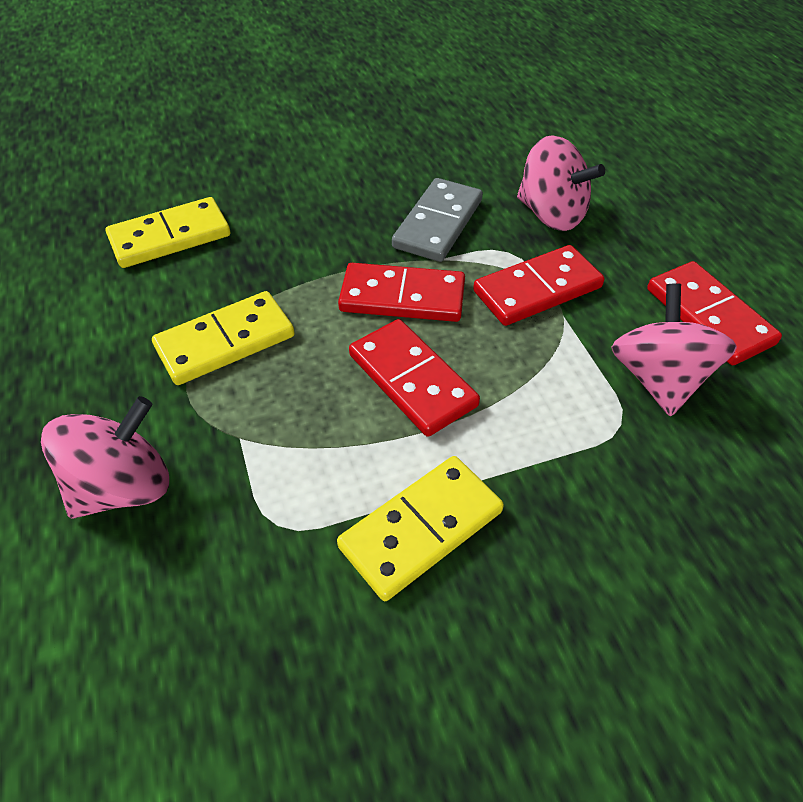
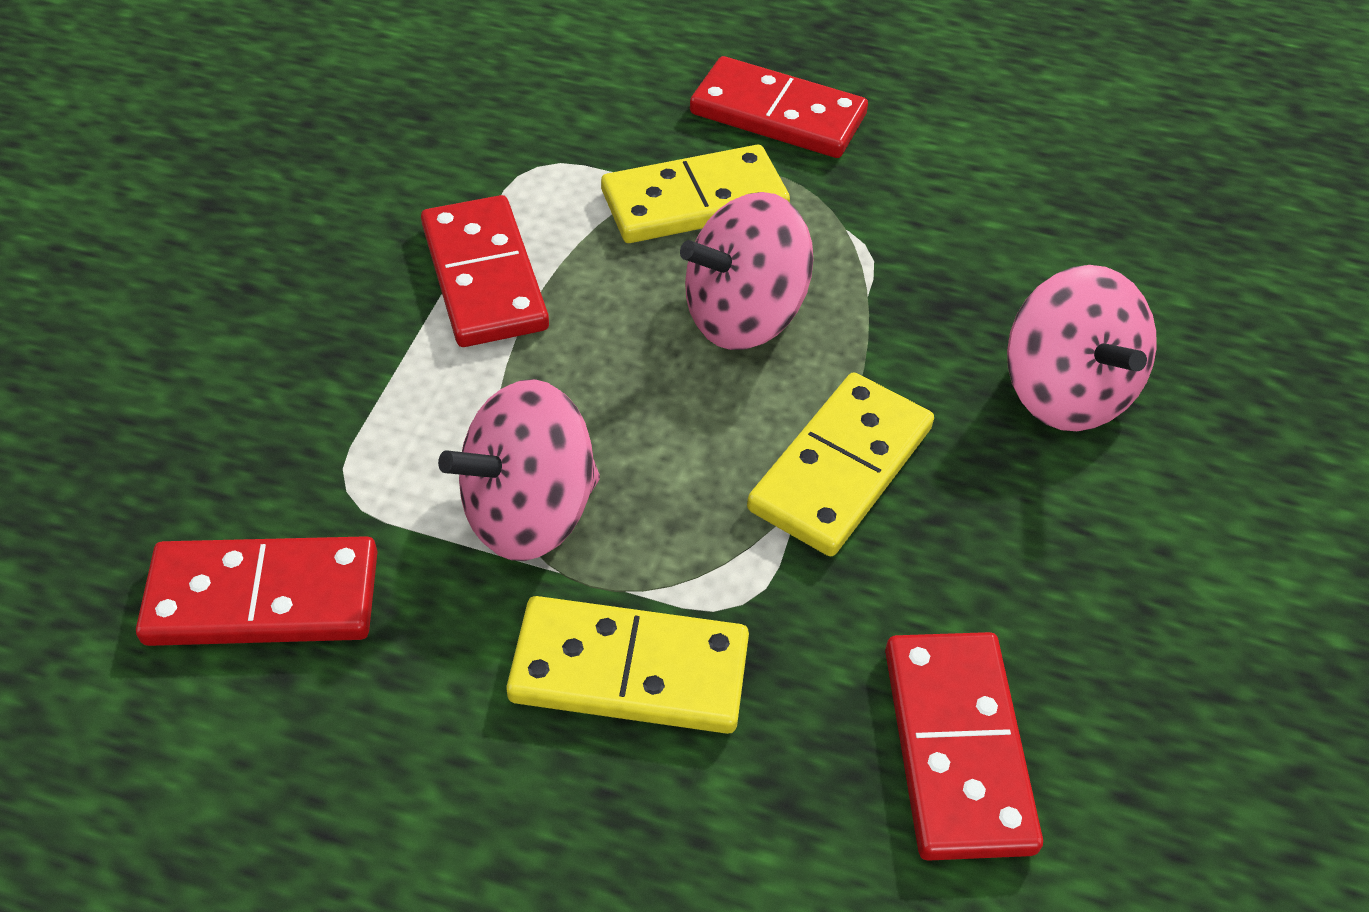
grey domino: 1 -> 0

